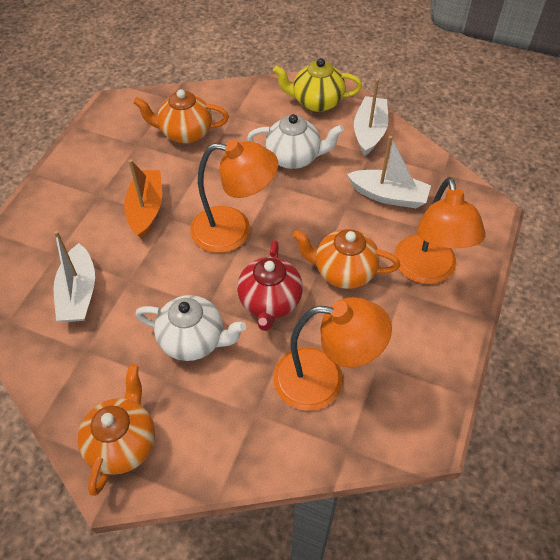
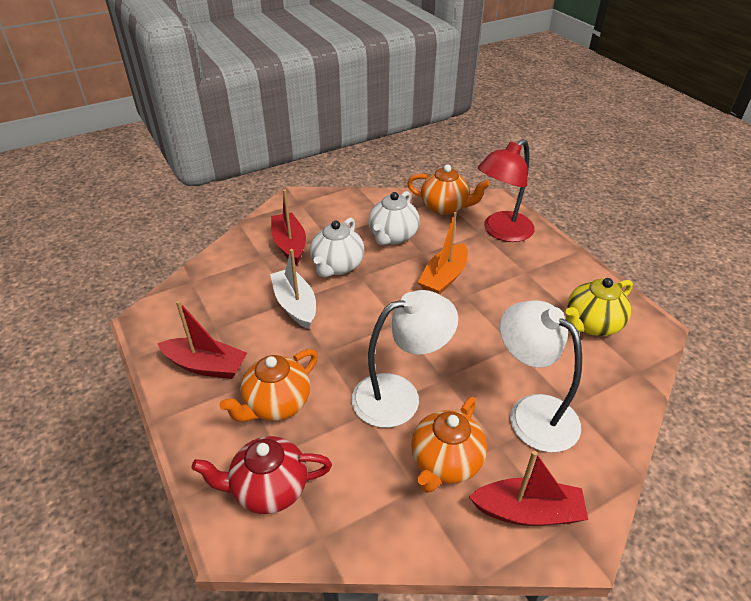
orange lamp: 3 -> 0
red boat: 0 -> 3
red lamp: 0 -> 1
white boat: 3 -> 1
white lamp: 0 -> 2

